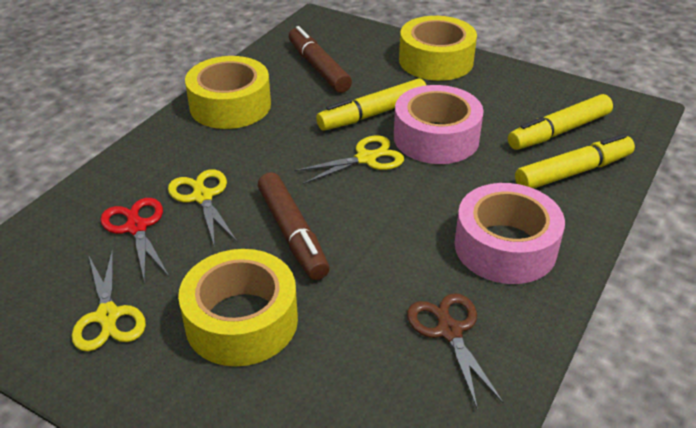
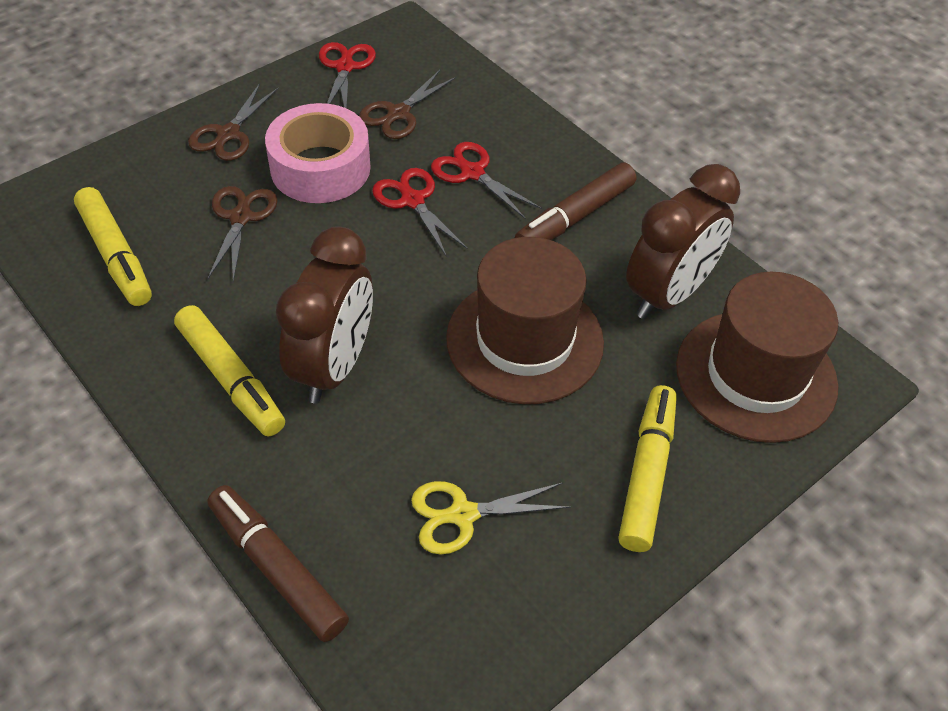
brown clock: 0 -> 2
brown hat: 0 -> 2
brown scissors: 1 -> 3
pink tape: 2 -> 1
red scissors: 1 -> 3
yellow scissors: 3 -> 1
yellow tape: 3 -> 0

